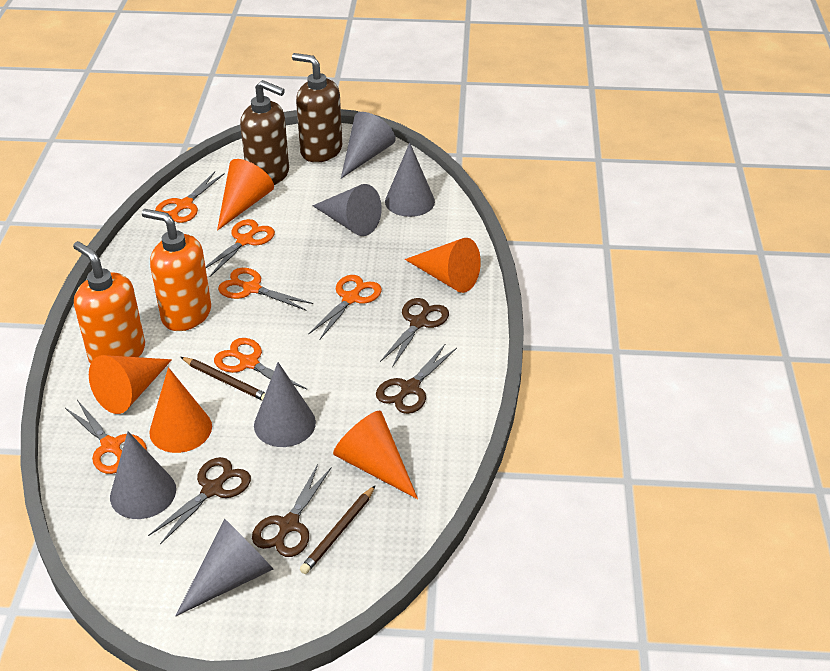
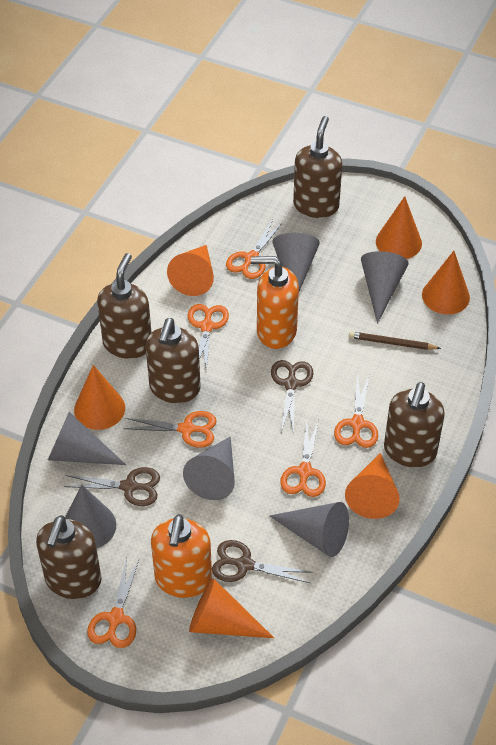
brown pencil: 2 -> 1
brown scissors: 4 -> 3
brown soap dispenser: 2 -> 5
orange cone: 5 -> 6

